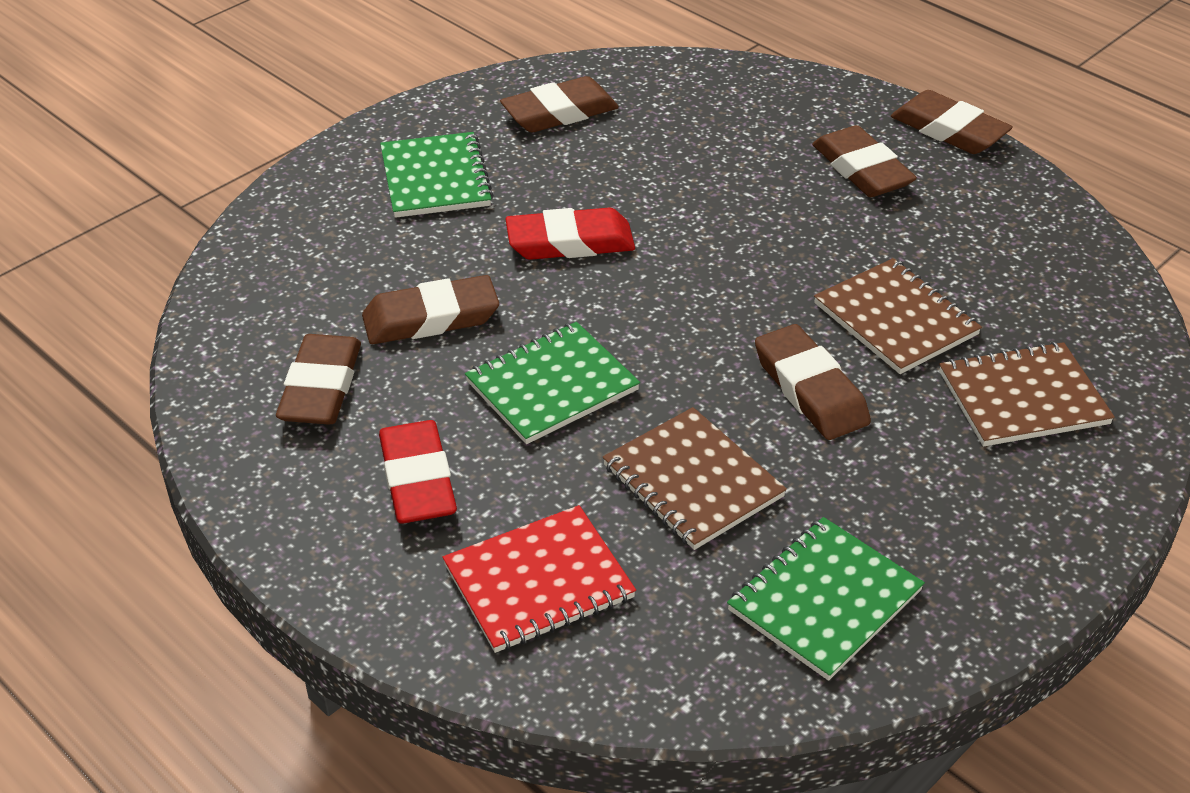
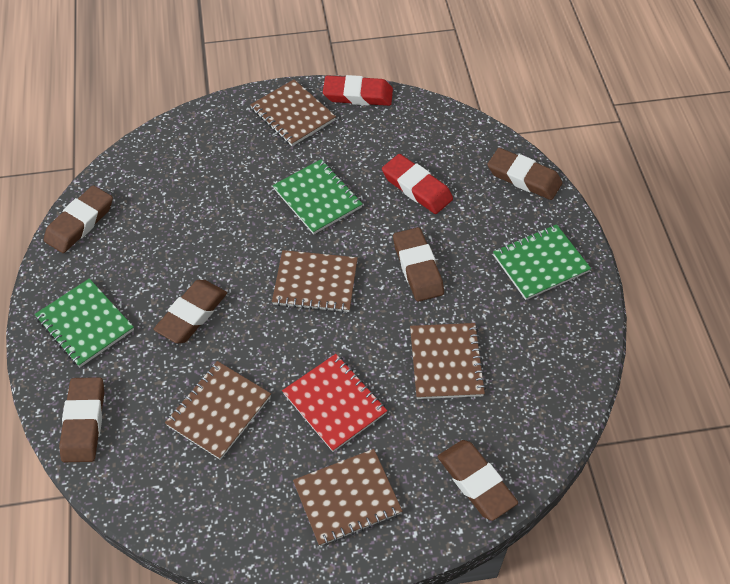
brown notebook: 3 -> 5

